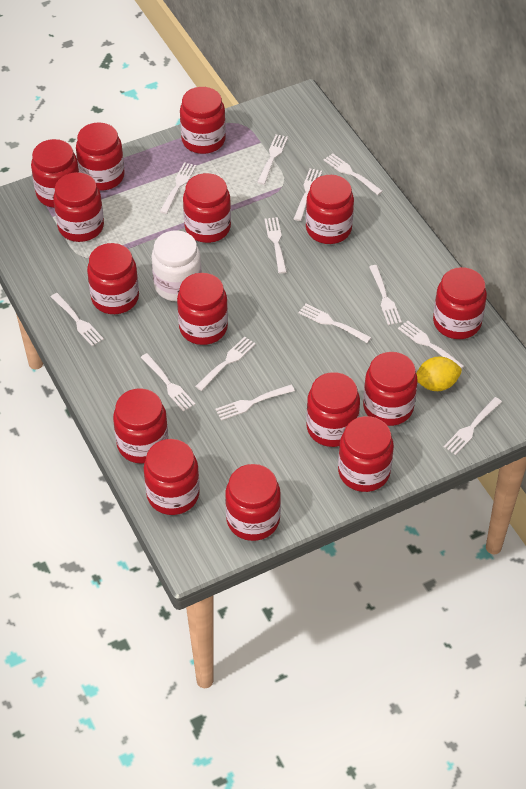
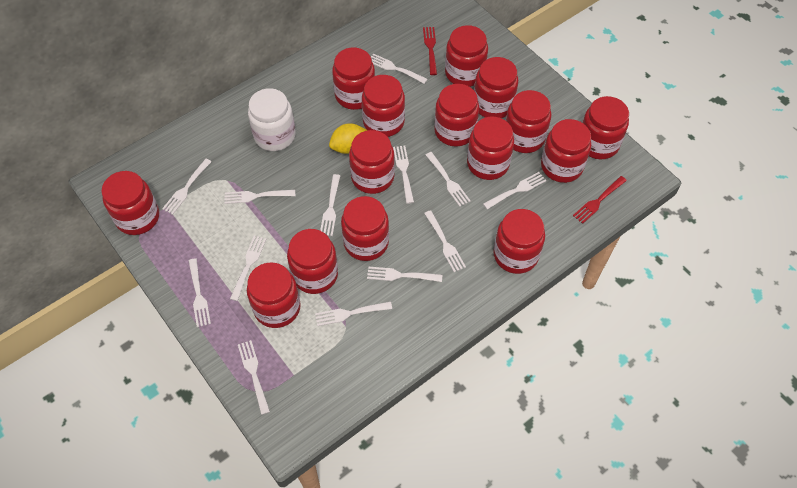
red fork: 0 -> 2

